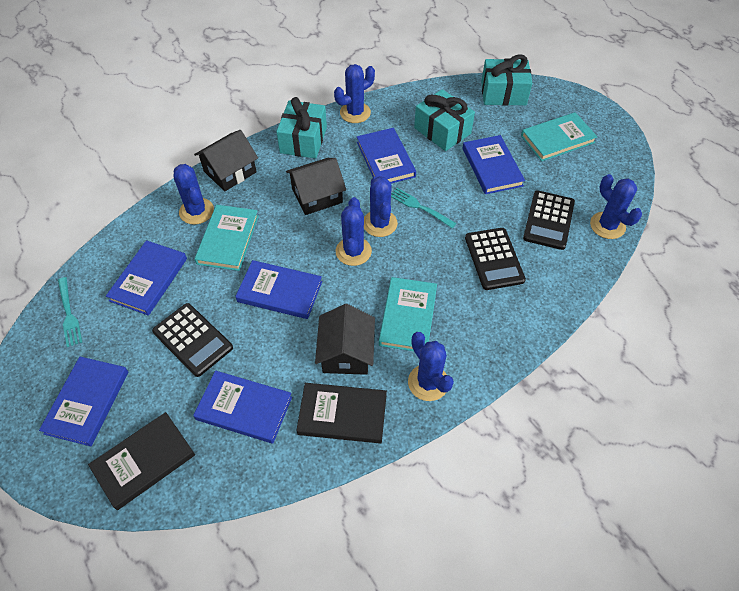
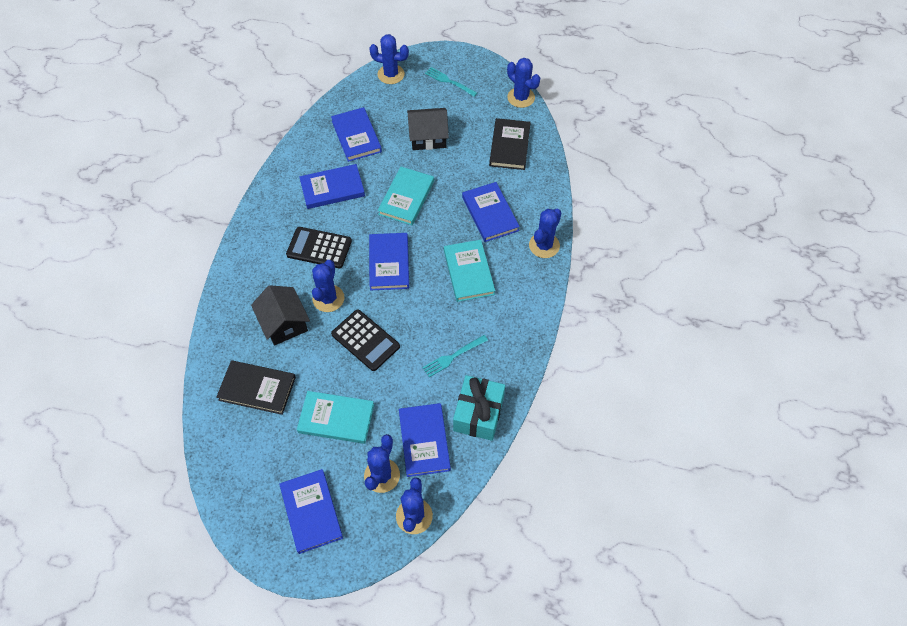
black calculator: 3 -> 2
black house: 3 -> 2
turquoise gift: 3 -> 1

